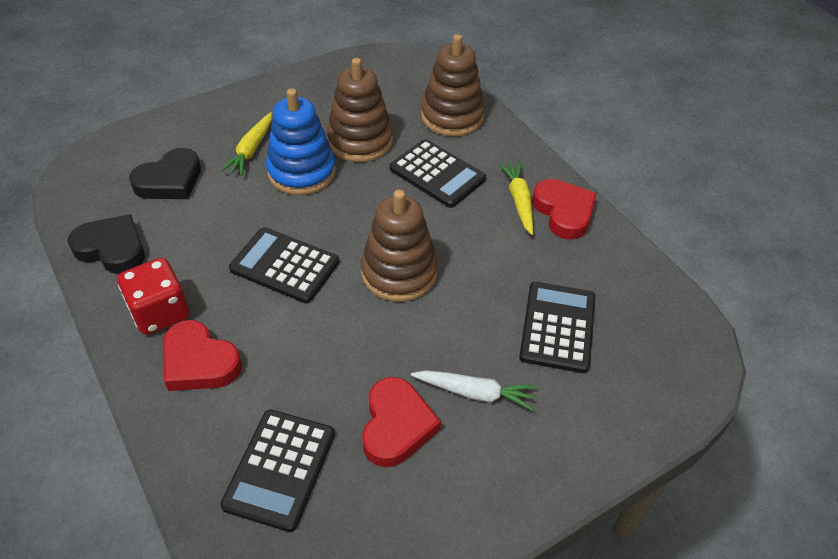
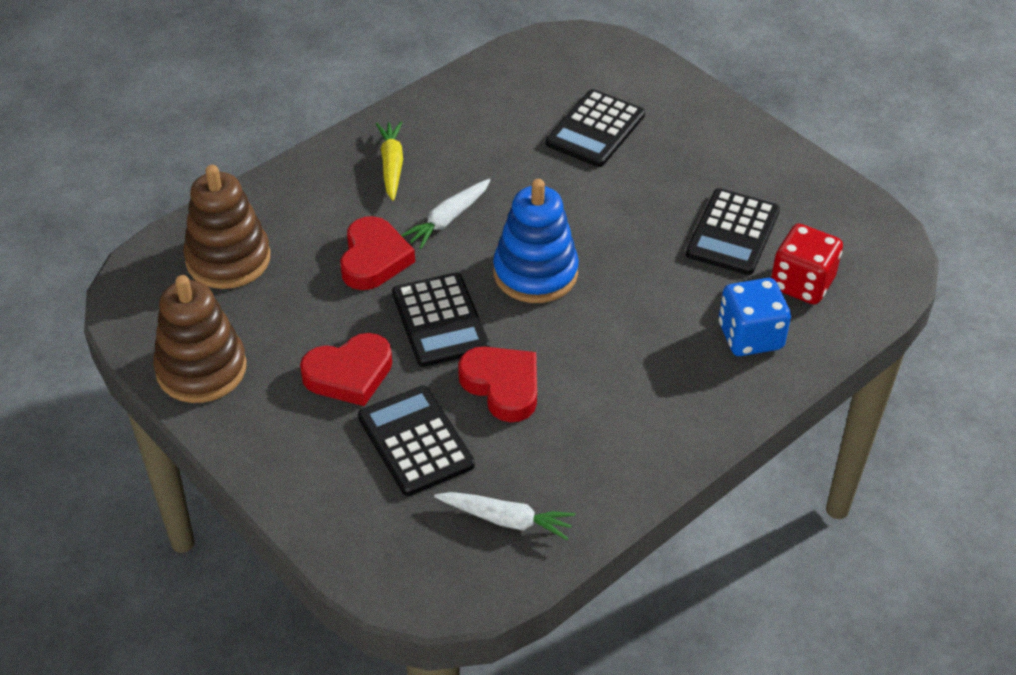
black heart: 2 -> 0
blue dice: 0 -> 1
brown stacking toy: 3 -> 2
white carrot: 1 -> 2
yellow carrot: 2 -> 1

